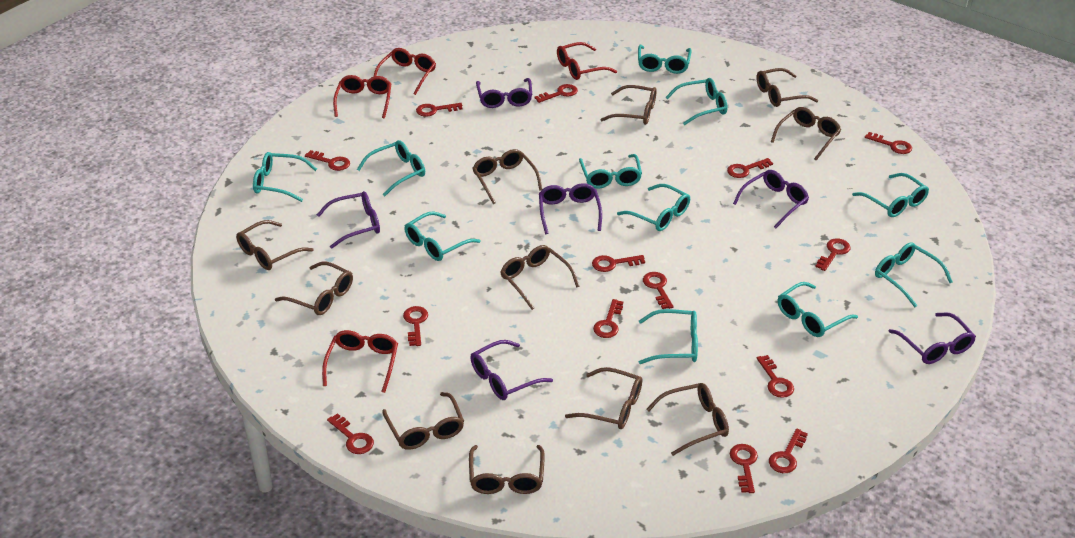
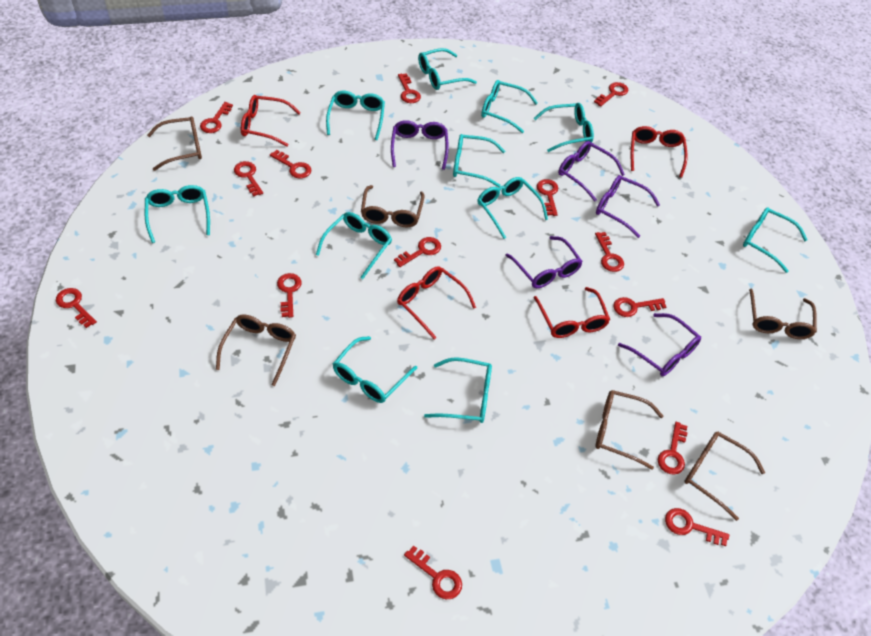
brown glasses: 11 -> 6
purple glasses: 6 -> 5

